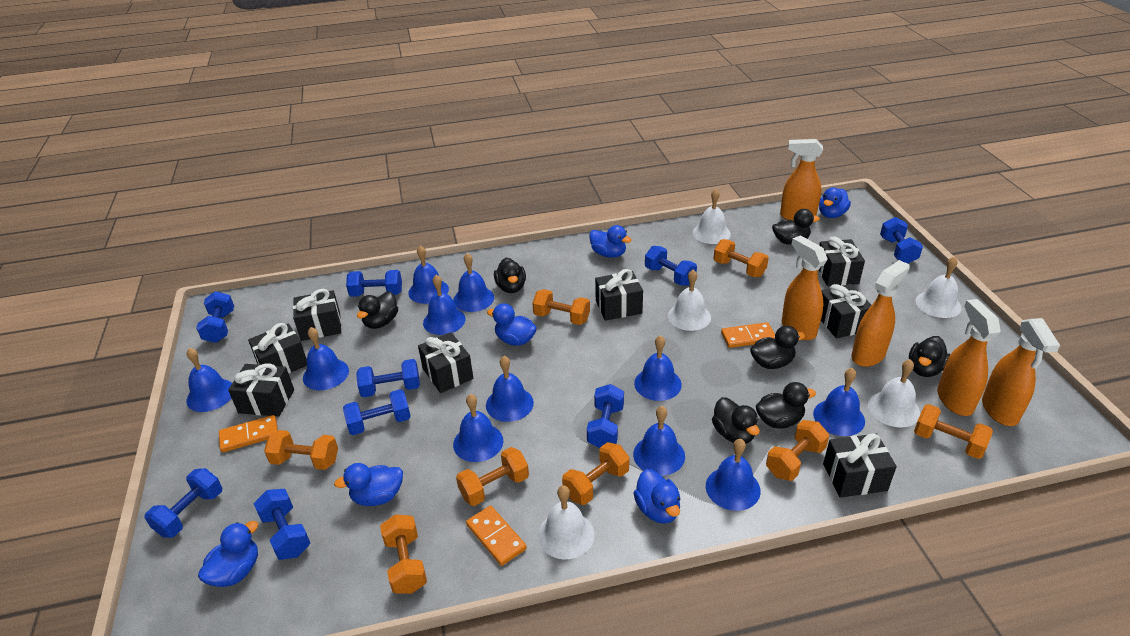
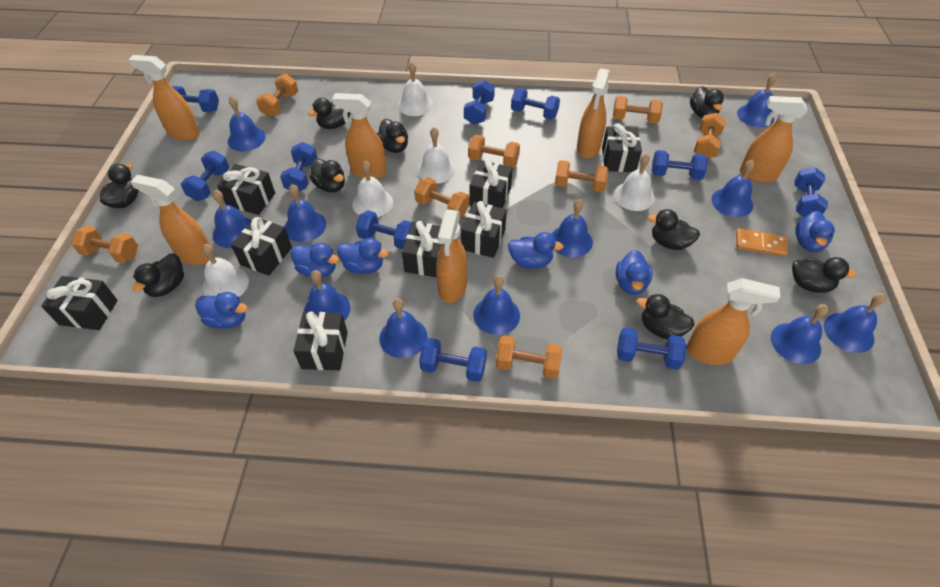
black duck: 7 -> 9
blue dumbbell: 9 -> 10
orange domino: 3 -> 1
orange spray bottle: 5 -> 7

